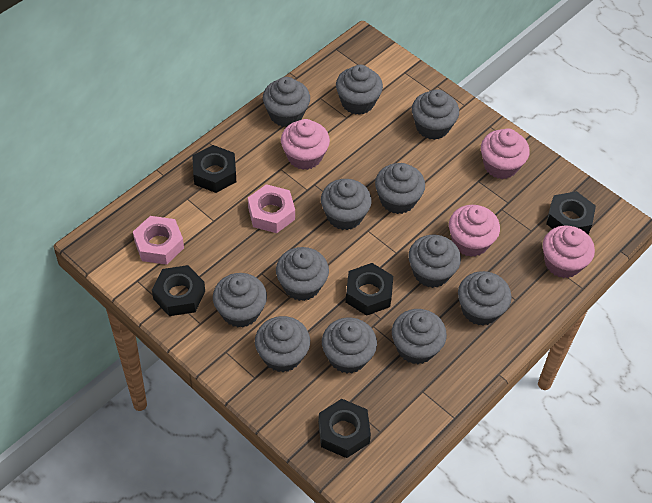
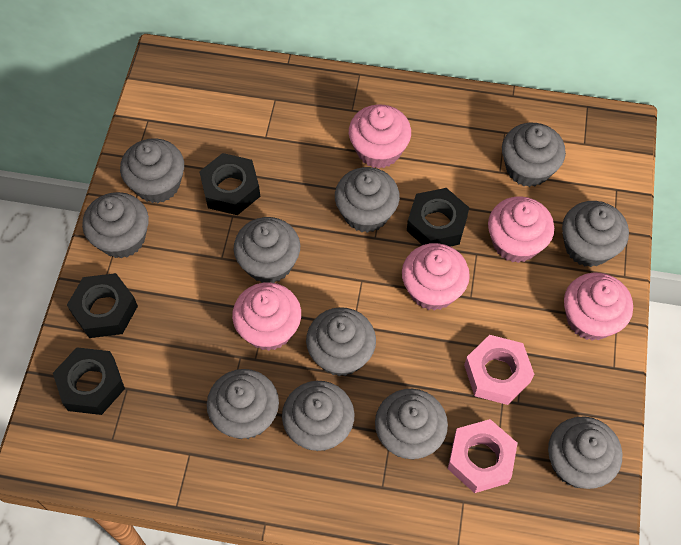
black nut: 5 -> 4
grey cupcake: 12 -> 11
pink cupcake: 4 -> 5

